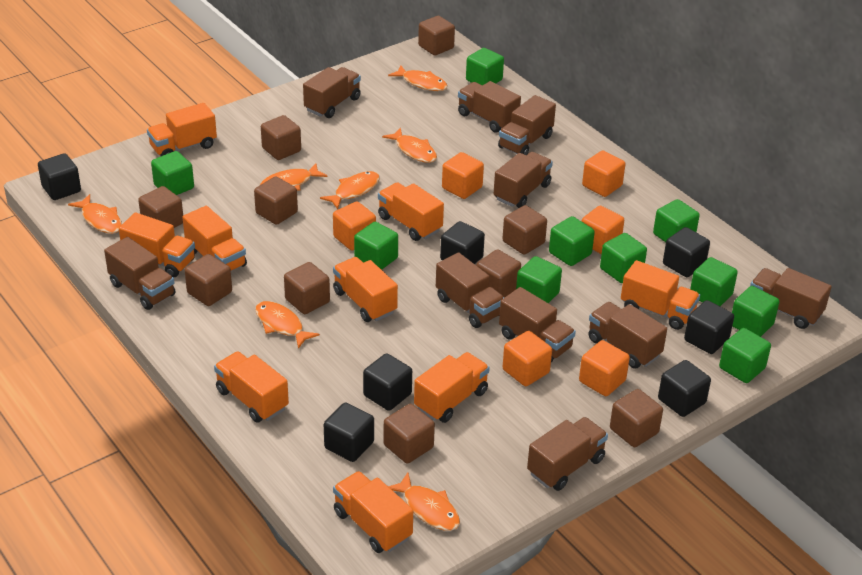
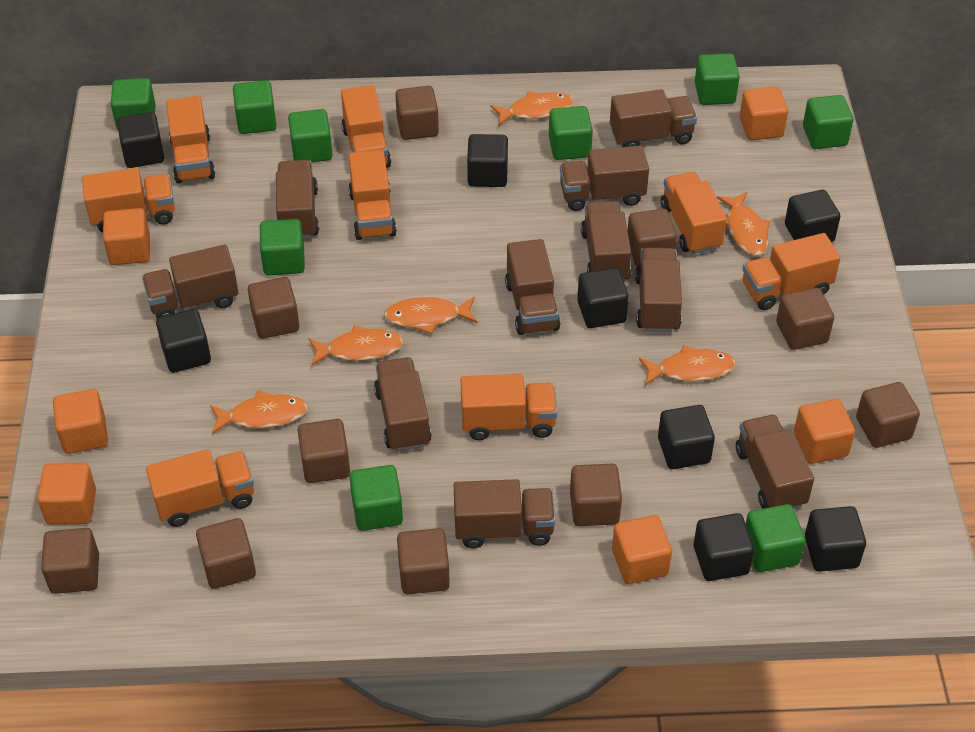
black cube: 7 -> 8
green cube: 10 -> 9
orange fish: 7 -> 6
orange truck: 9 -> 8

